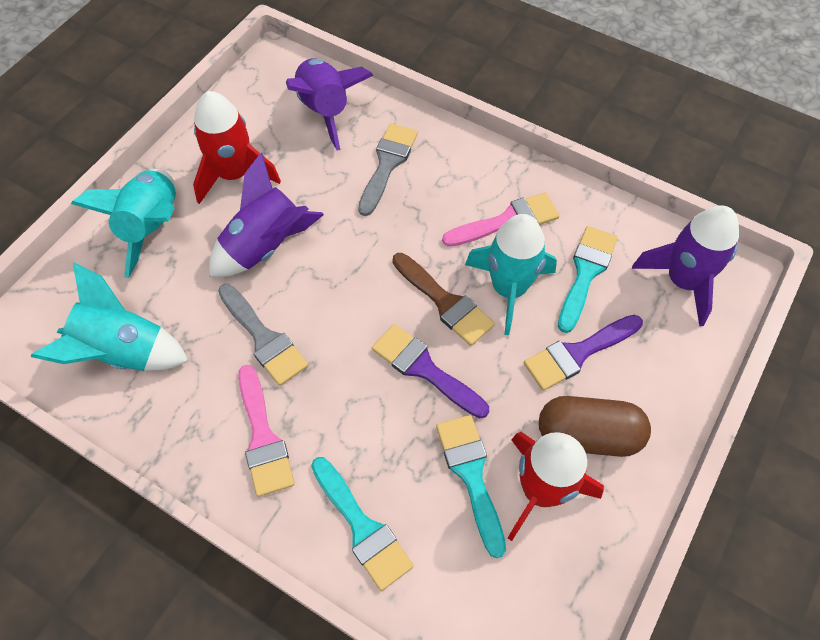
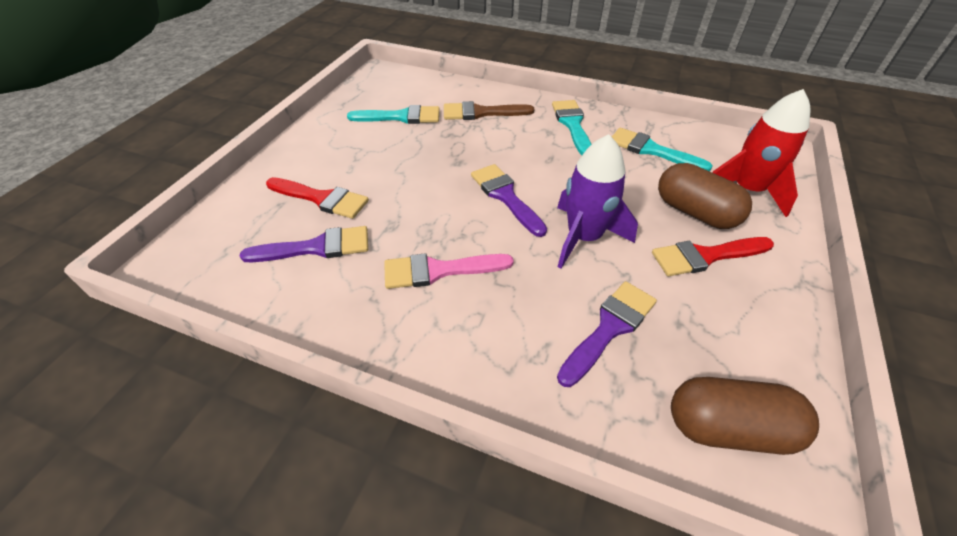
brown capsule: 1 -> 2
grey brush: 2 -> 0
pink brush: 2 -> 1
purple brush: 2 -> 3
purple rocket: 3 -> 1
red brush: 0 -> 2
red rocket: 2 -> 1
turquoise rocket: 3 -> 0

